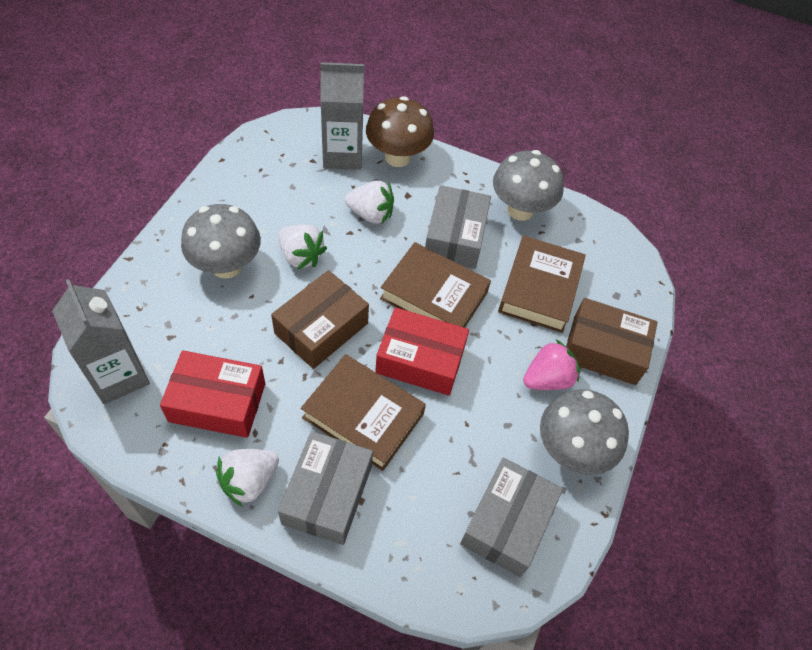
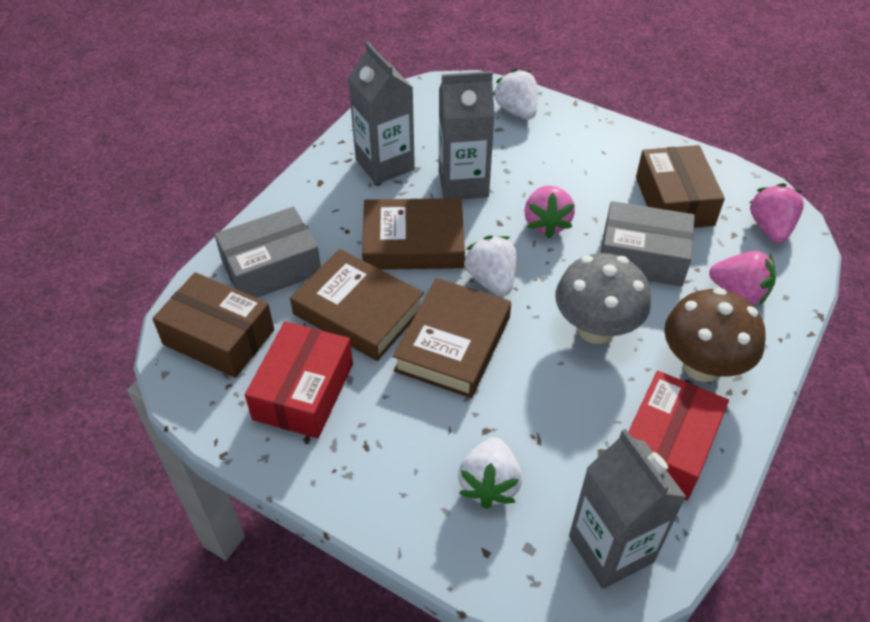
grey box: 3 -> 2
grey carton: 2 -> 3
grey mushroom: 3 -> 1
pink strawberry: 1 -> 3

